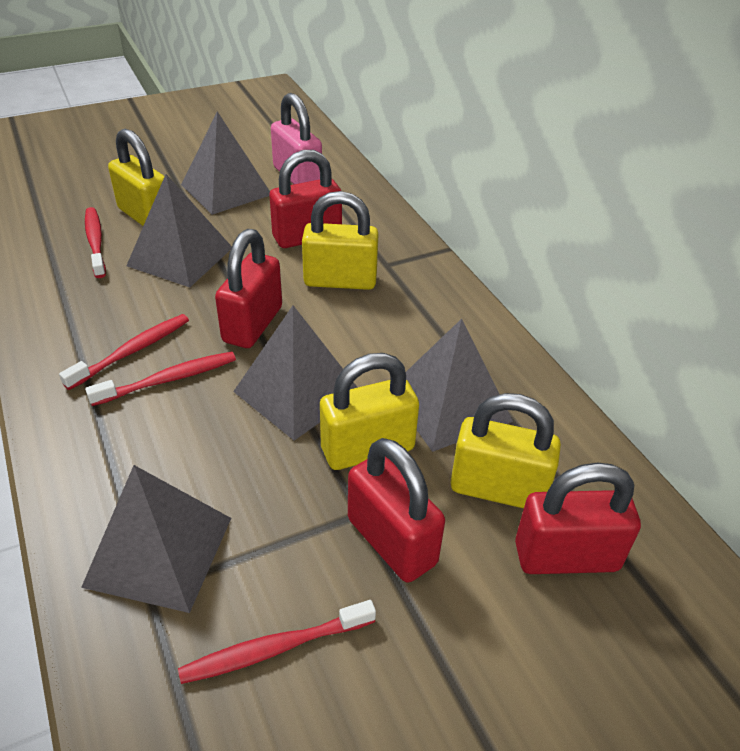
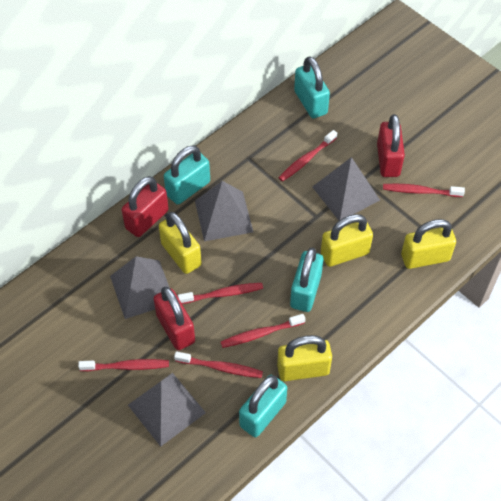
grey pyramid: 5 -> 4
pink padlock: 1 -> 0
red padlock: 4 -> 3
red toothbrush: 4 -> 6
turquoise padlock: 0 -> 4

